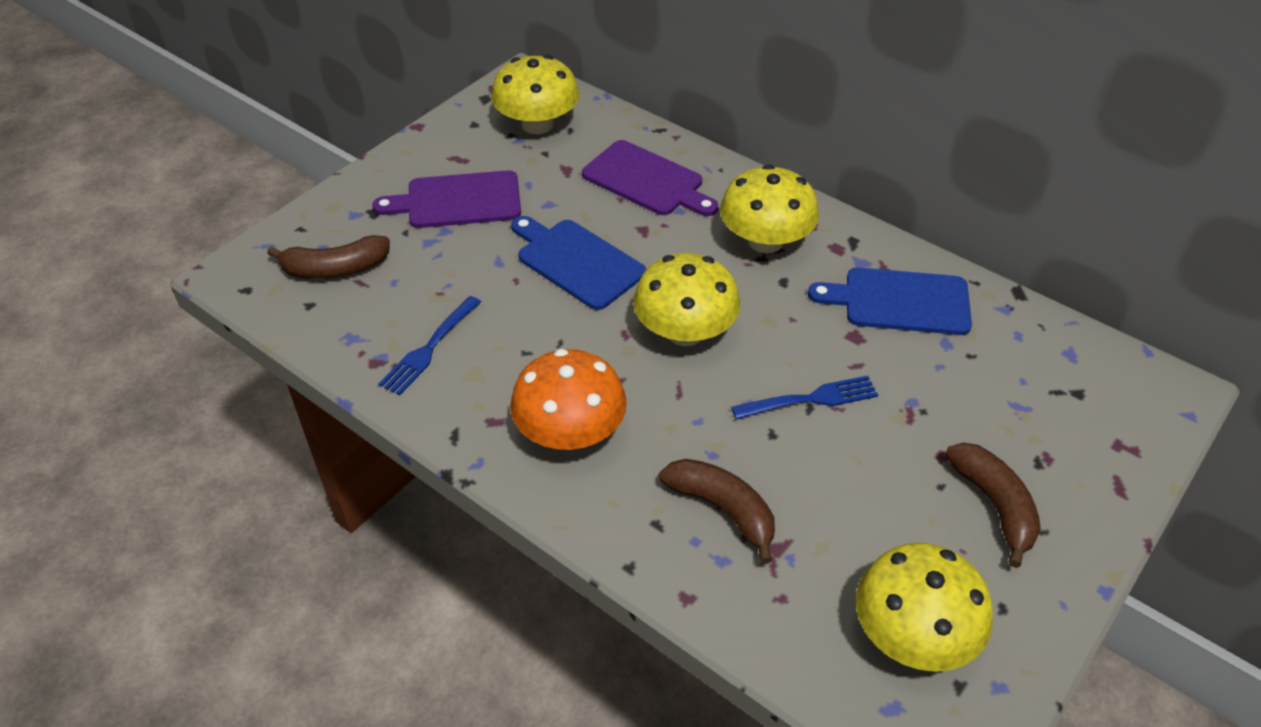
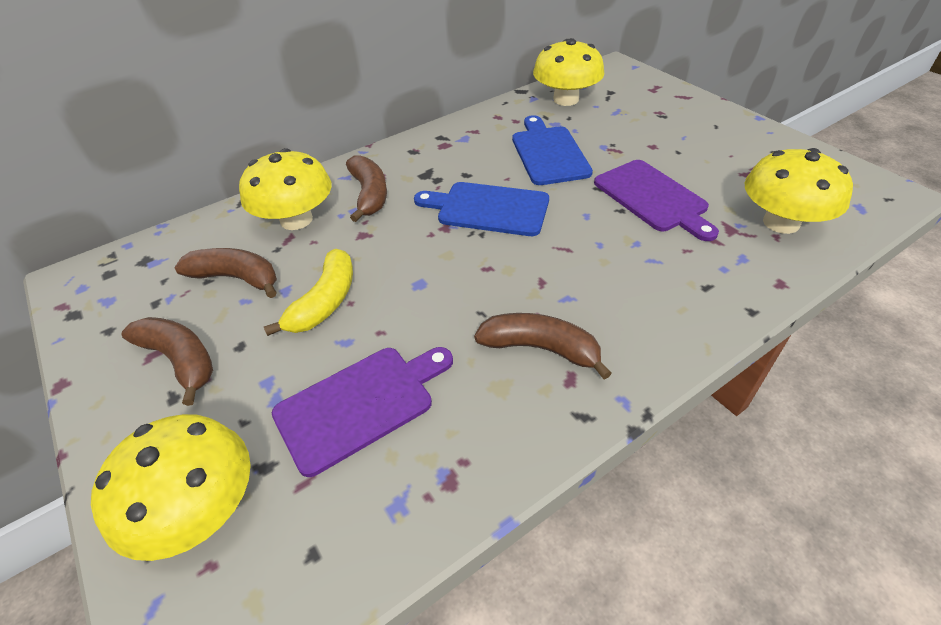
blue fork: 2 -> 0
brown banana: 3 -> 4
orange mushroom: 1 -> 0
yellow banana: 0 -> 1

